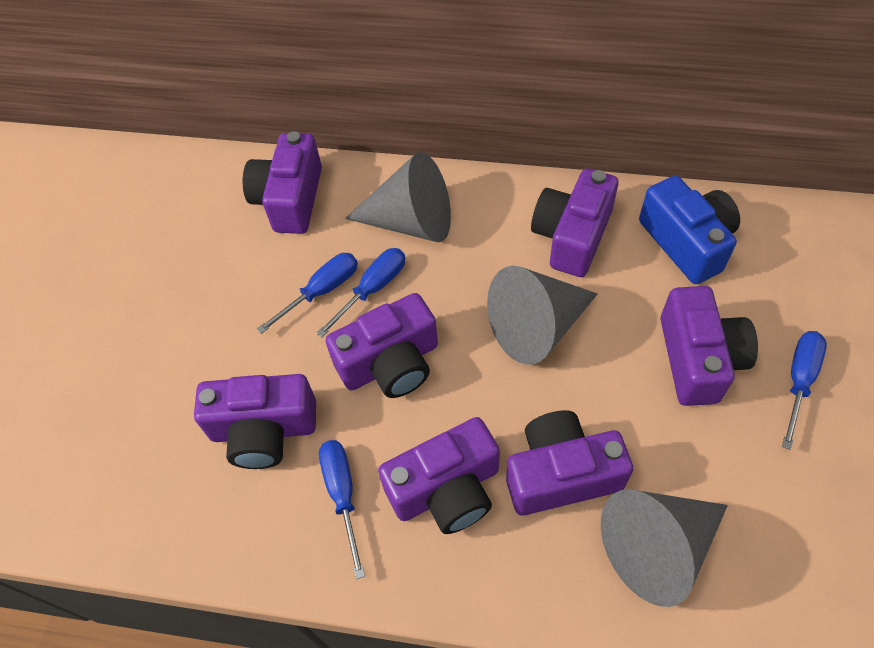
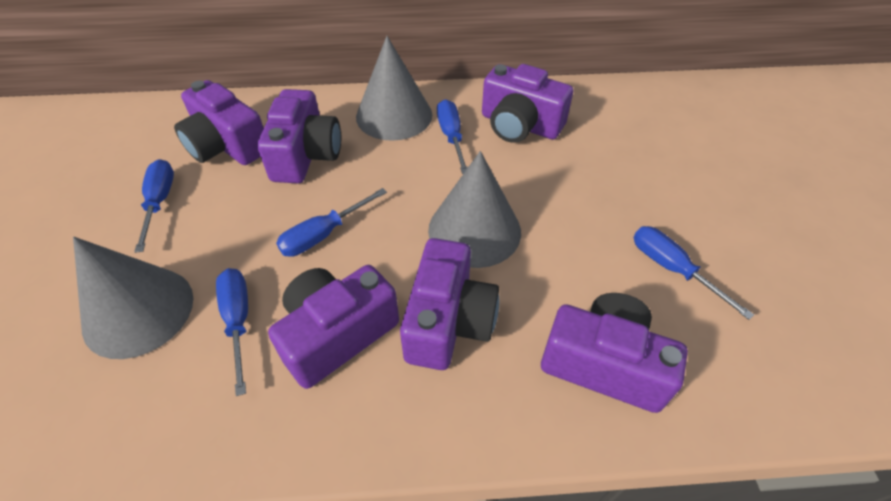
blue camera: 1 -> 0
blue screwdriver: 4 -> 5
purple camera: 7 -> 6

